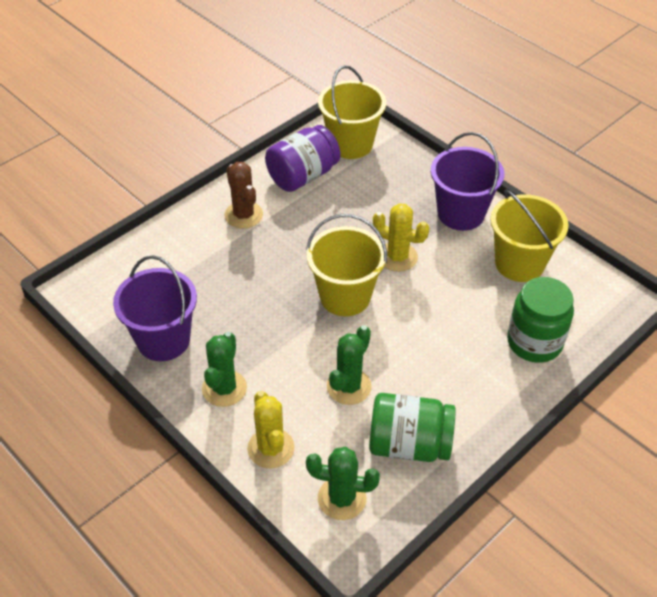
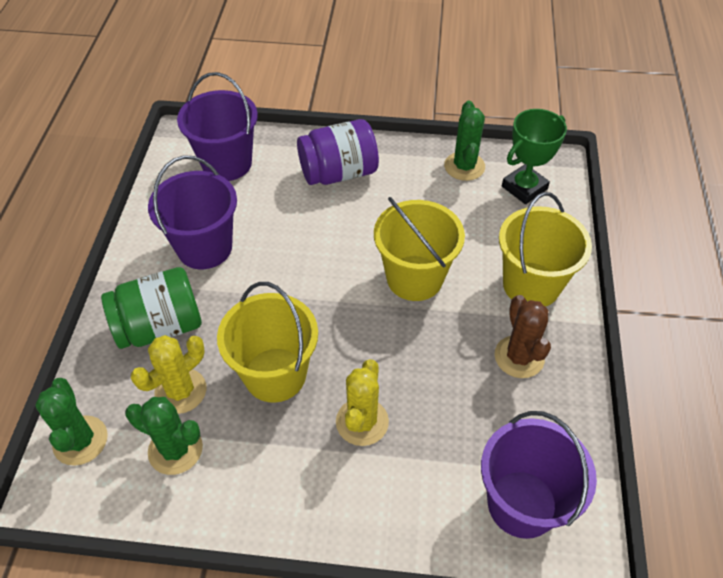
green jar: 2 -> 1
green trophy: 0 -> 1
purple bucket: 2 -> 3

